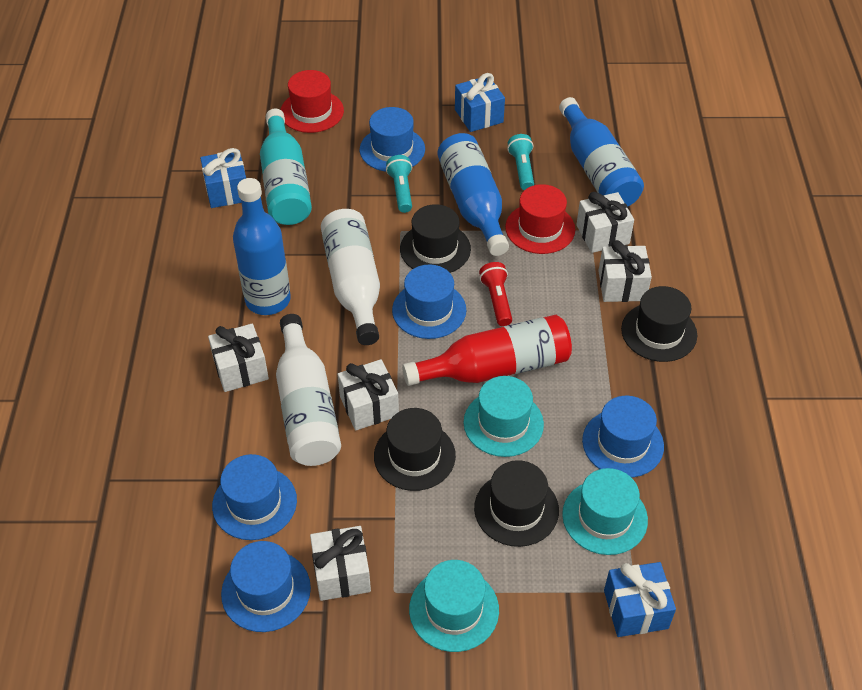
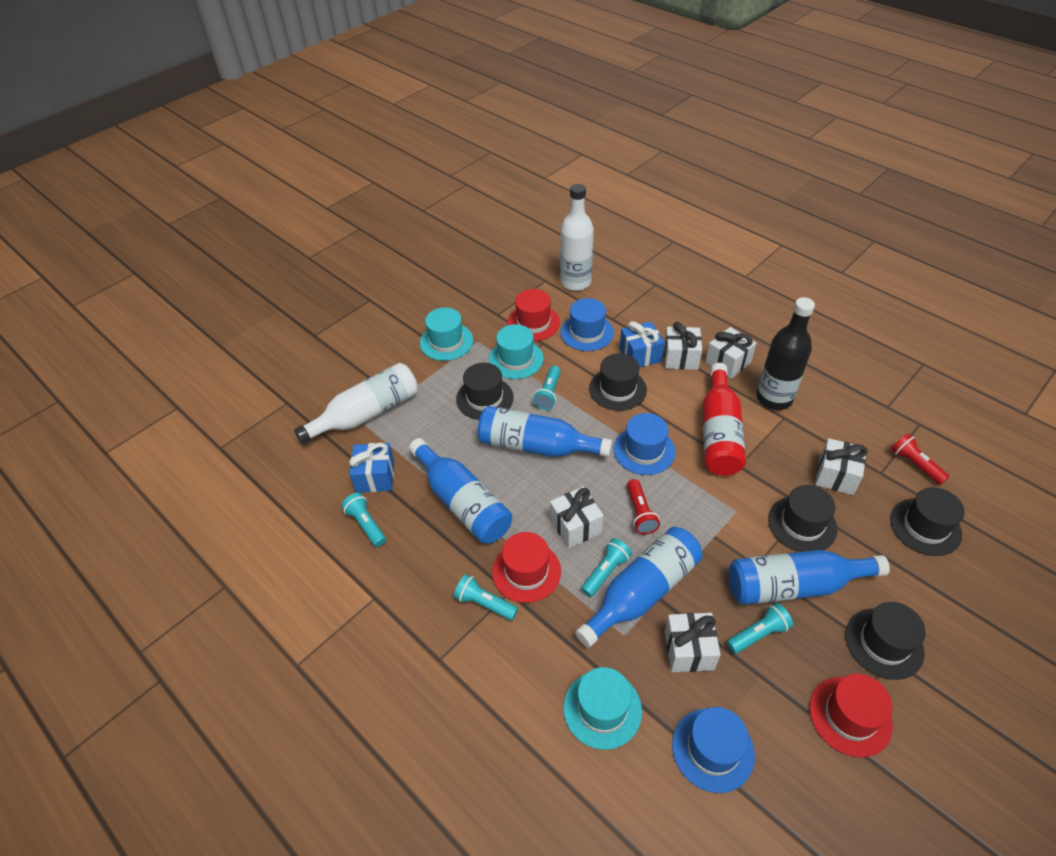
black bottle: 0 -> 1
black hat: 4 -> 5
blue bottle: 3 -> 4
blue gift: 3 -> 2
blue hat: 5 -> 3
red flashlight: 1 -> 2
red hat: 2 -> 3
turquoise bottle: 1 -> 0
turquoise flashlight: 2 -> 5

